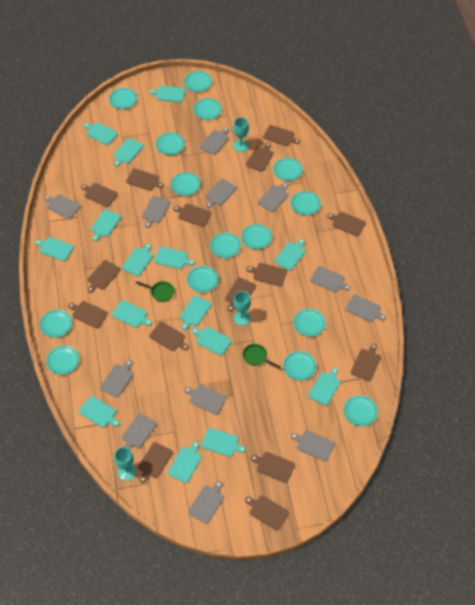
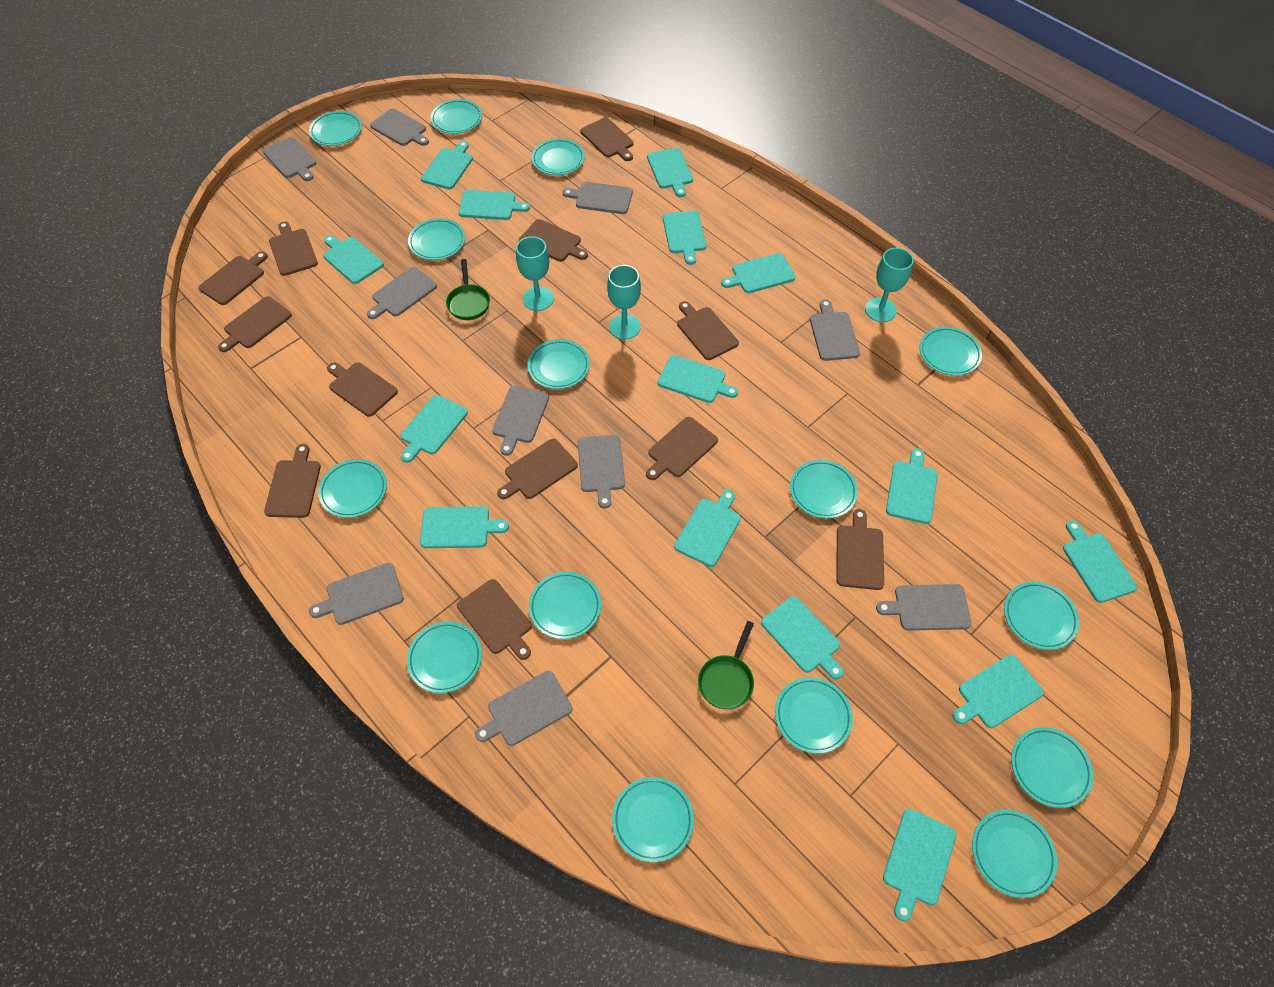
brown cutting board: 15 -> 12
grey cutting board: 12 -> 10

